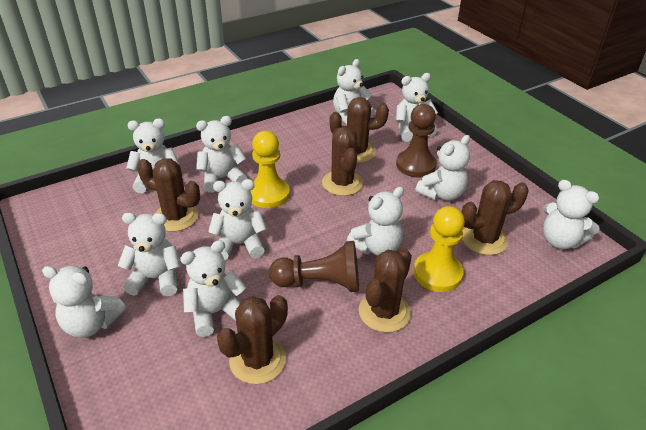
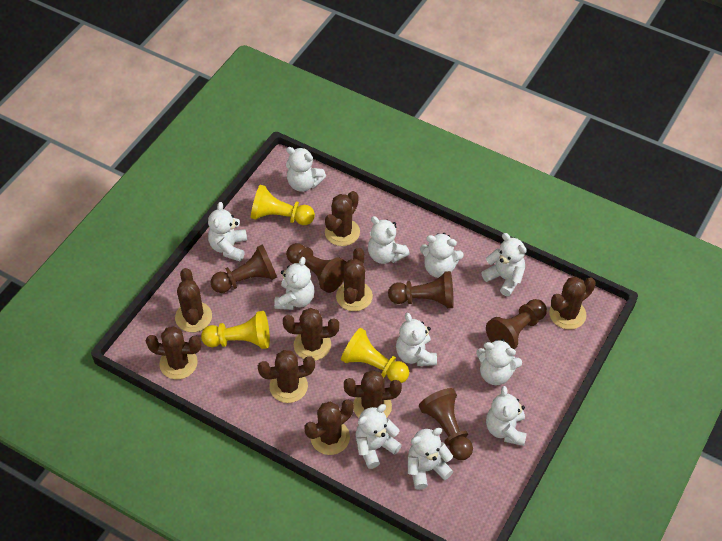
brown cactus: 6 -> 9
brown pawn: 2 -> 5
yellow pawn: 2 -> 3

